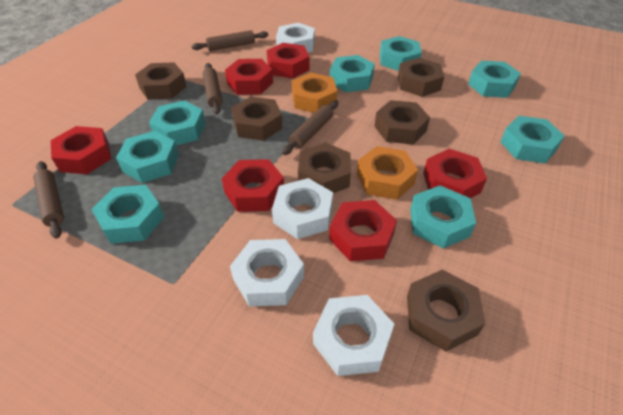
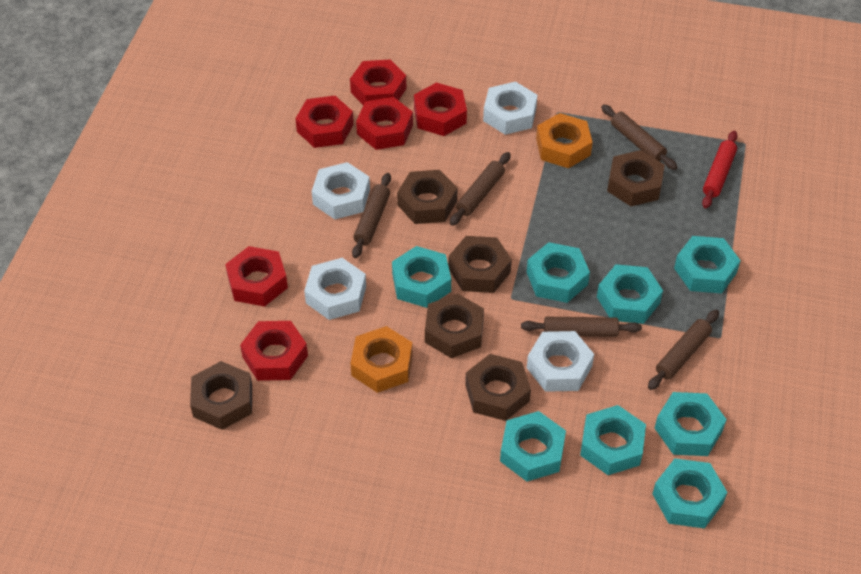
brown rolling pin: 4 -> 5
red rolling pin: 0 -> 1

